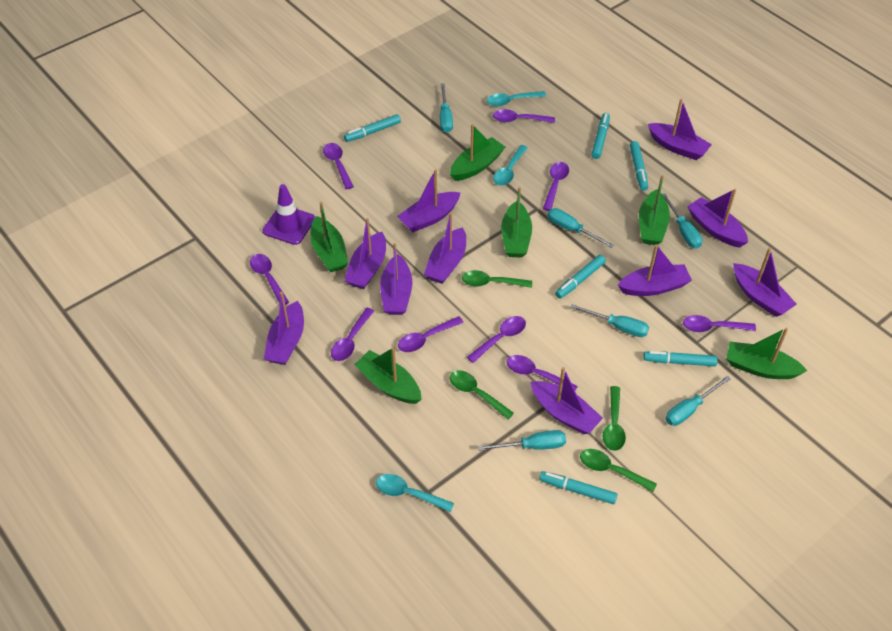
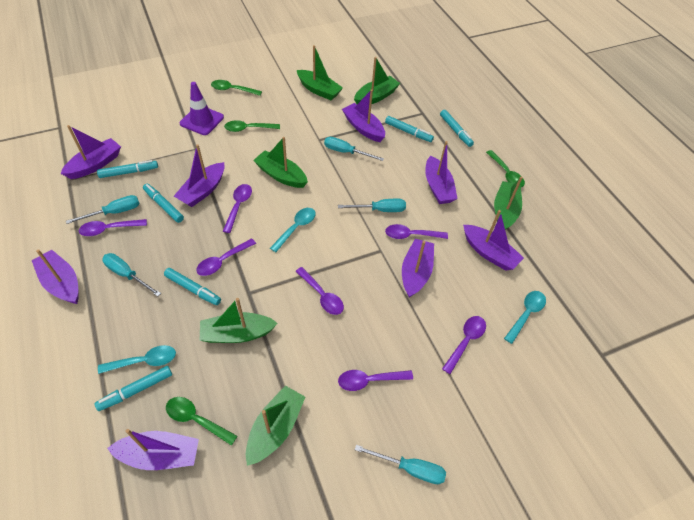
purple boat: 10 -> 8
purple spoon: 9 -> 7
turquoise screwdriver: 6 -> 5

